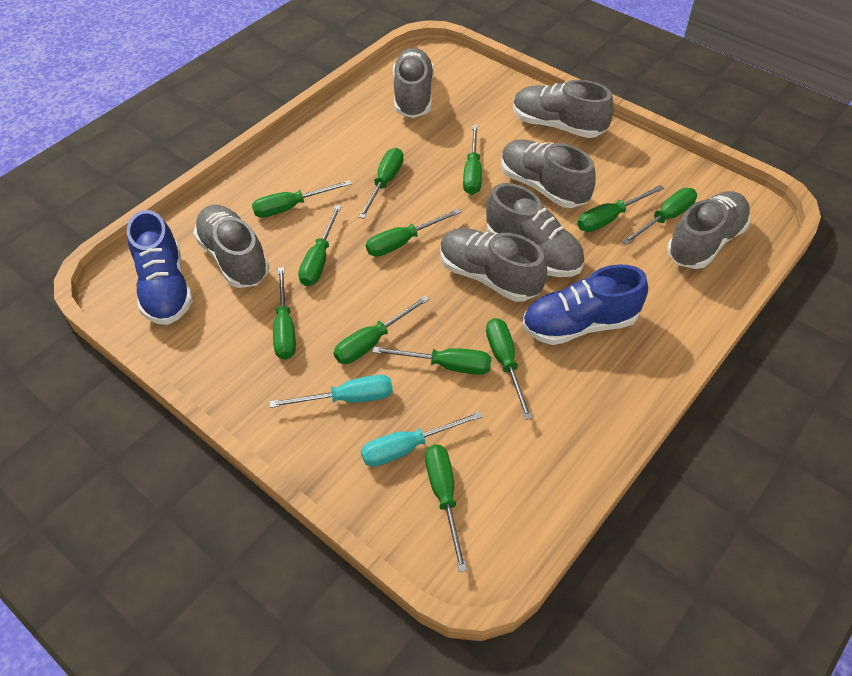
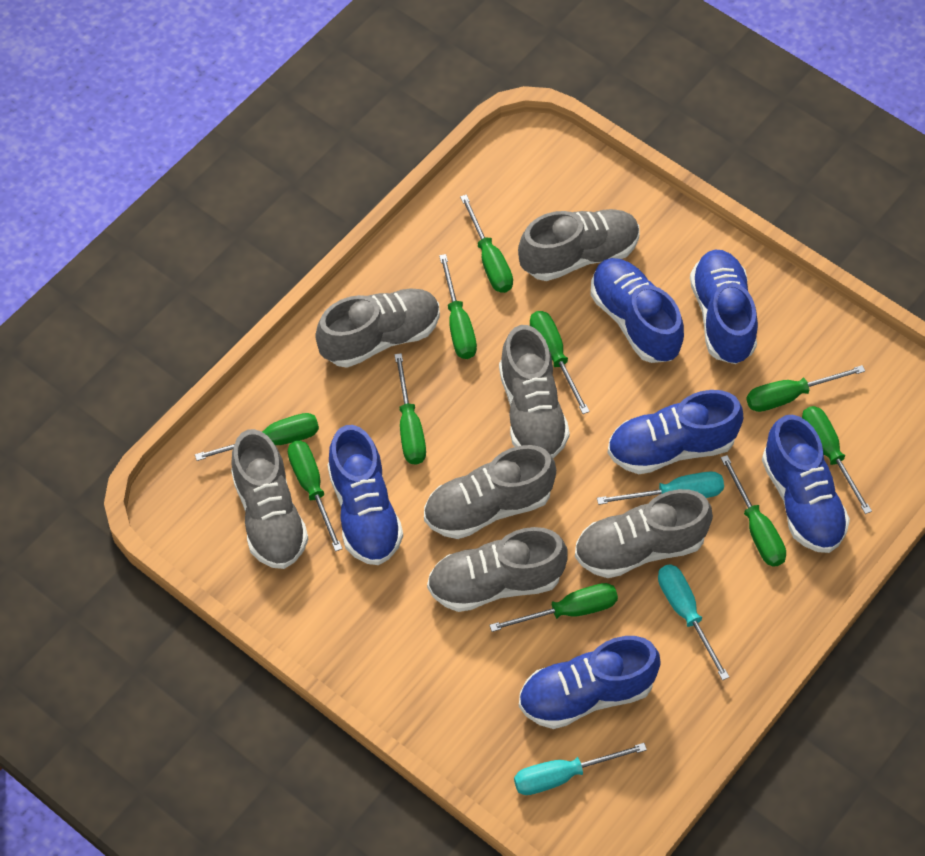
blue shoe: 2 -> 6
green screwdriver: 12 -> 10
turquoise screwdriver: 2 -> 3

